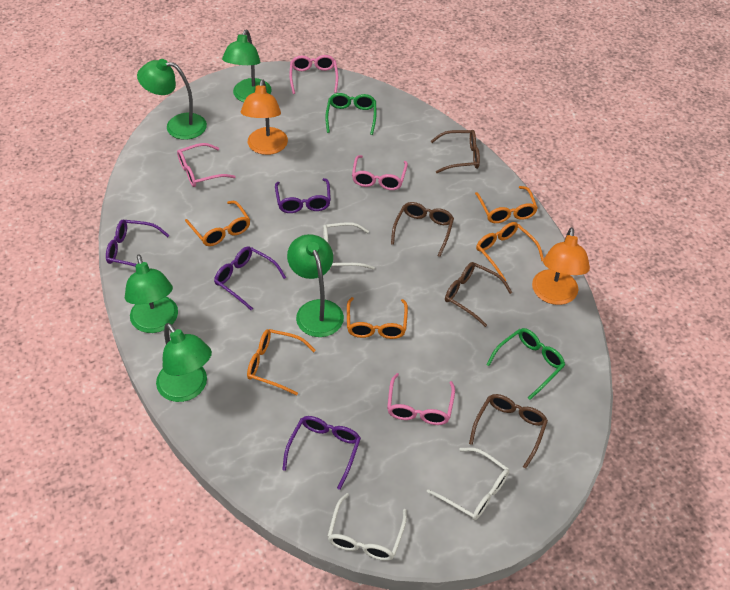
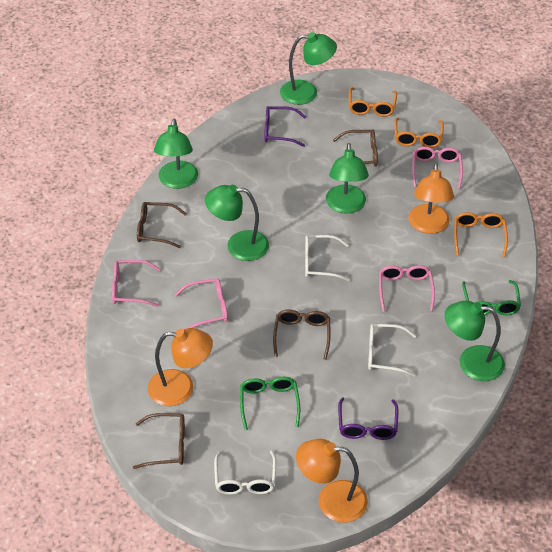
orange glasses: 5 -> 3
orange lamp: 2 -> 3
purple glasses: 4 -> 2

